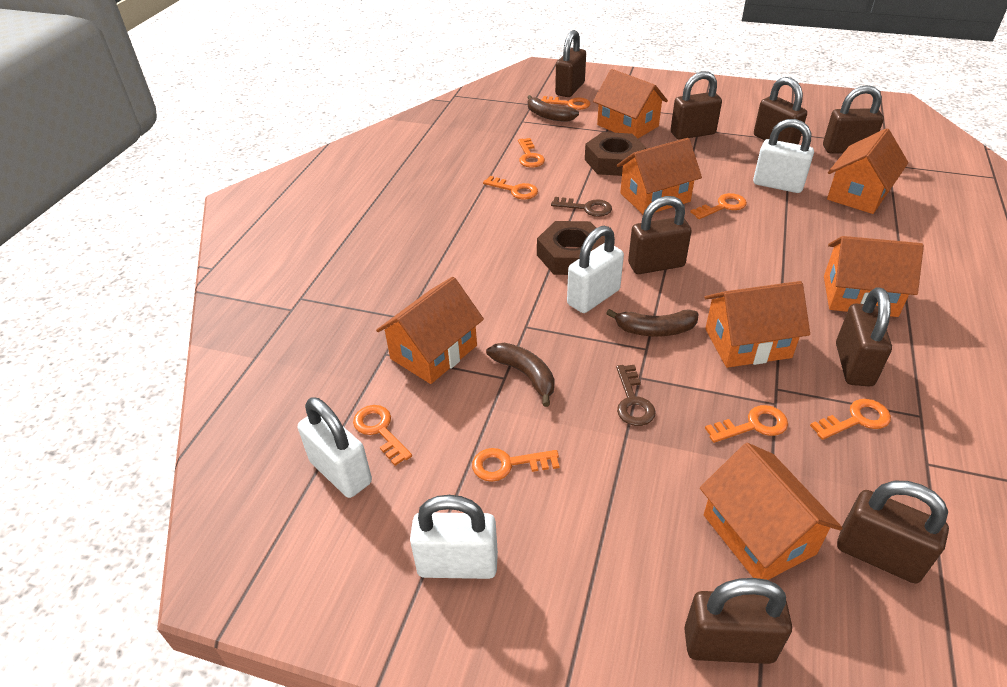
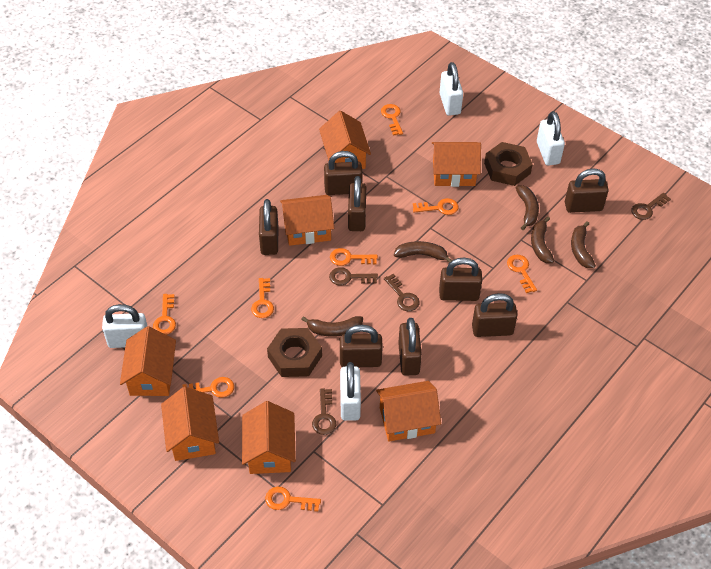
brown banana: 3 -> 5
brown key: 2 -> 4

